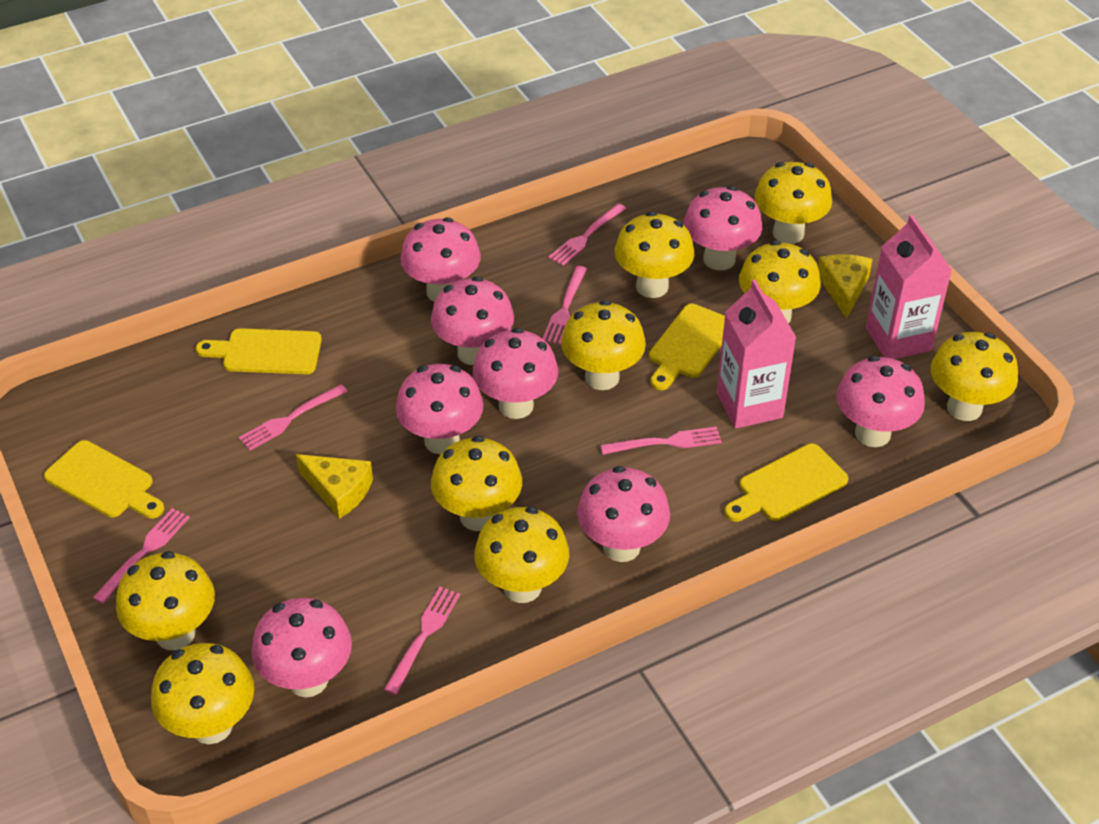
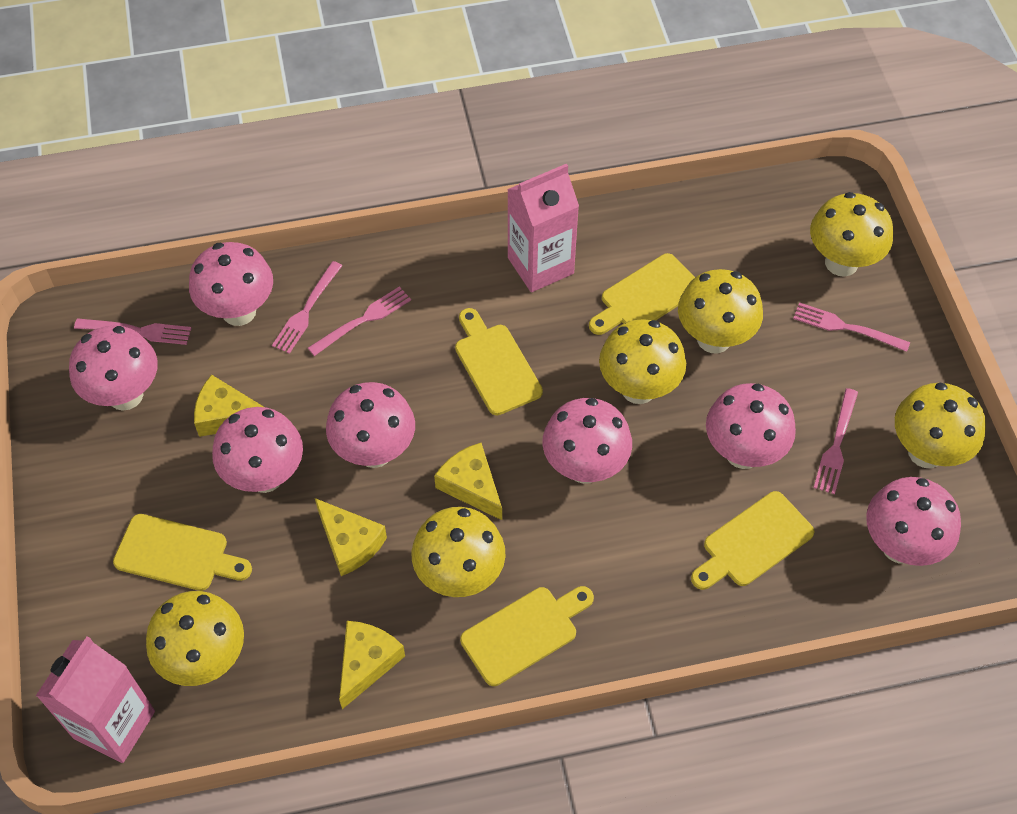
pink fork: 6 -> 5
pink mushroom: 8 -> 7
yellow cheese: 2 -> 4
yellow cutting board: 4 -> 5
yellow mushroom: 9 -> 6

